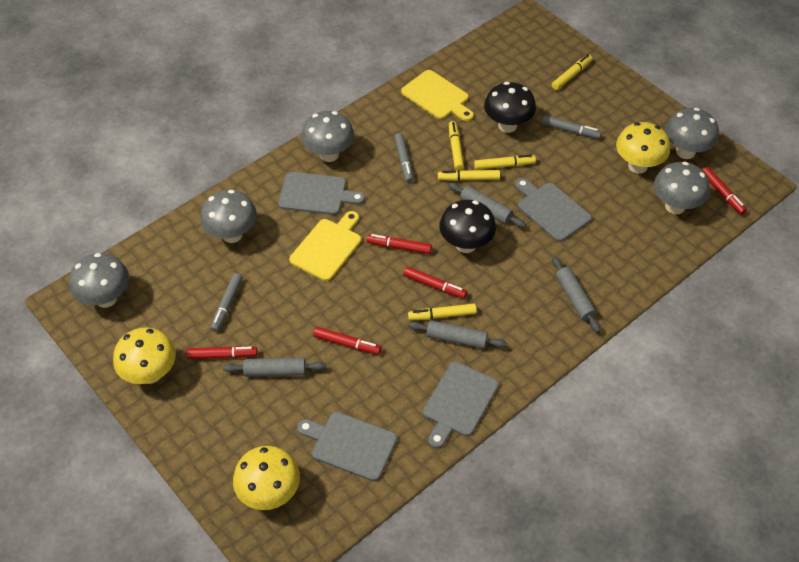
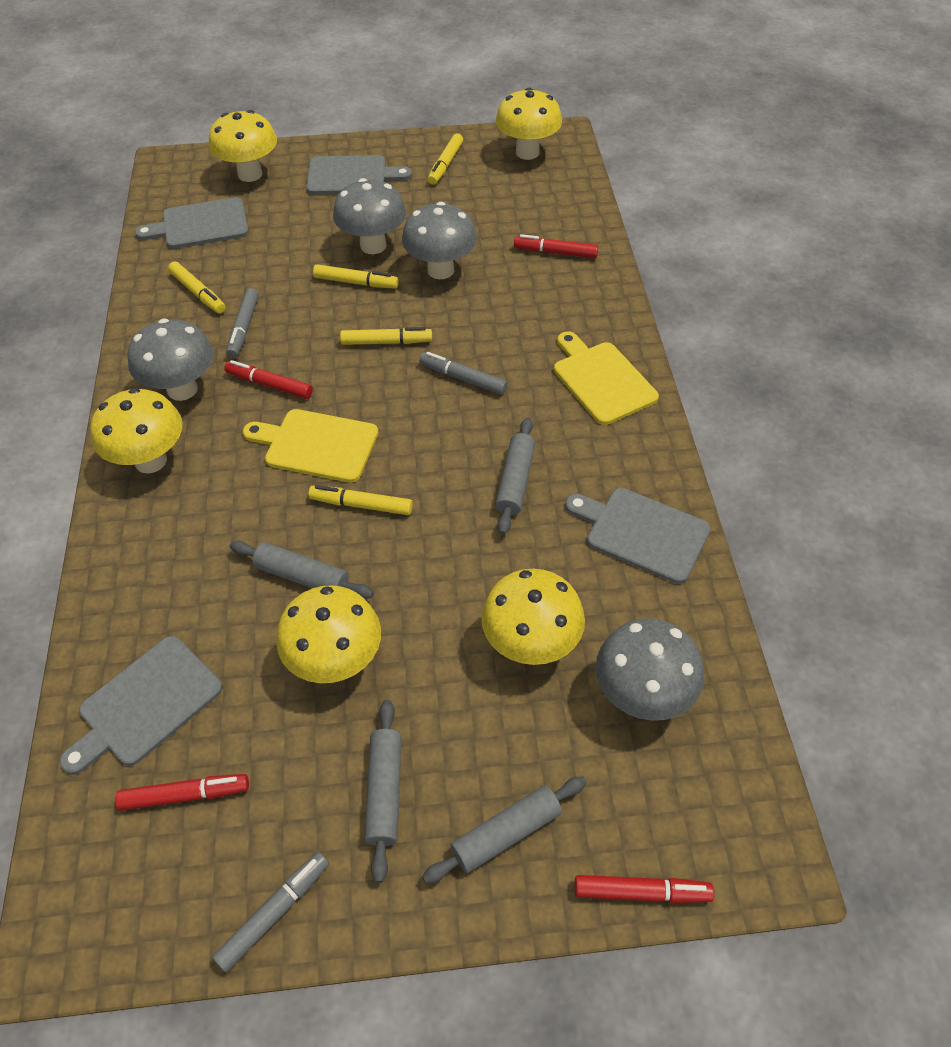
black mushroom: 2 -> 0
grey mushroom: 5 -> 4
red marker: 5 -> 4
yellow mushroom: 3 -> 5

